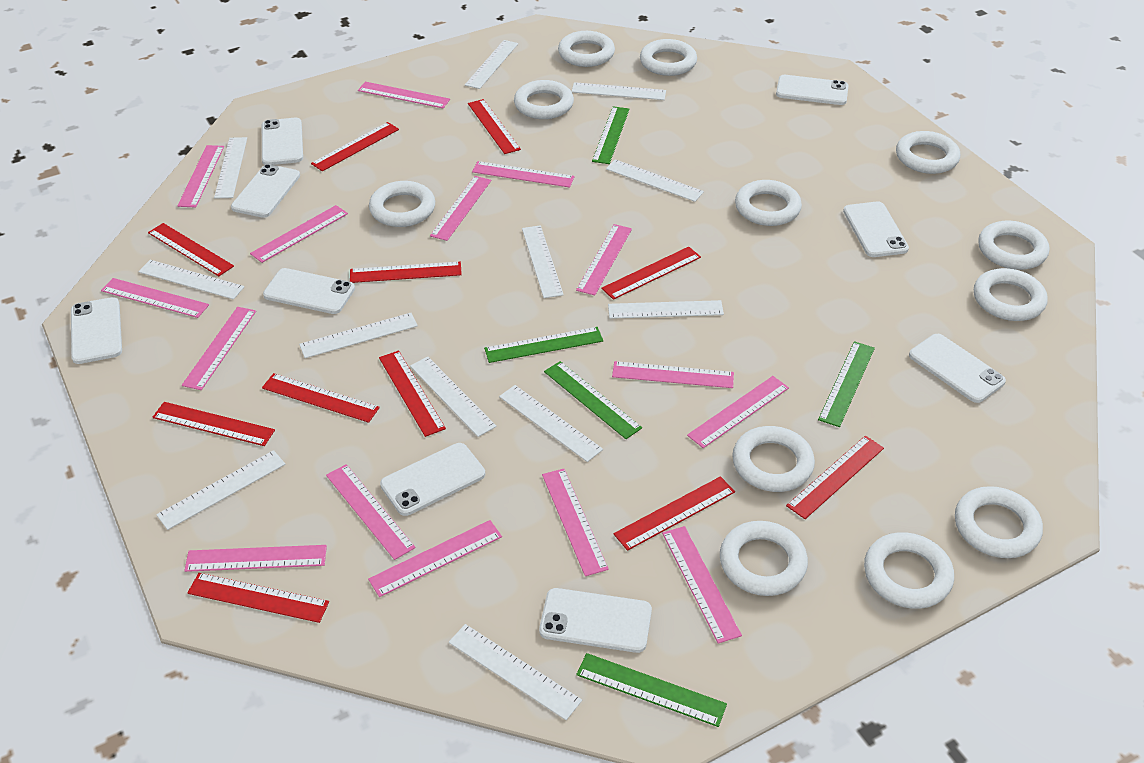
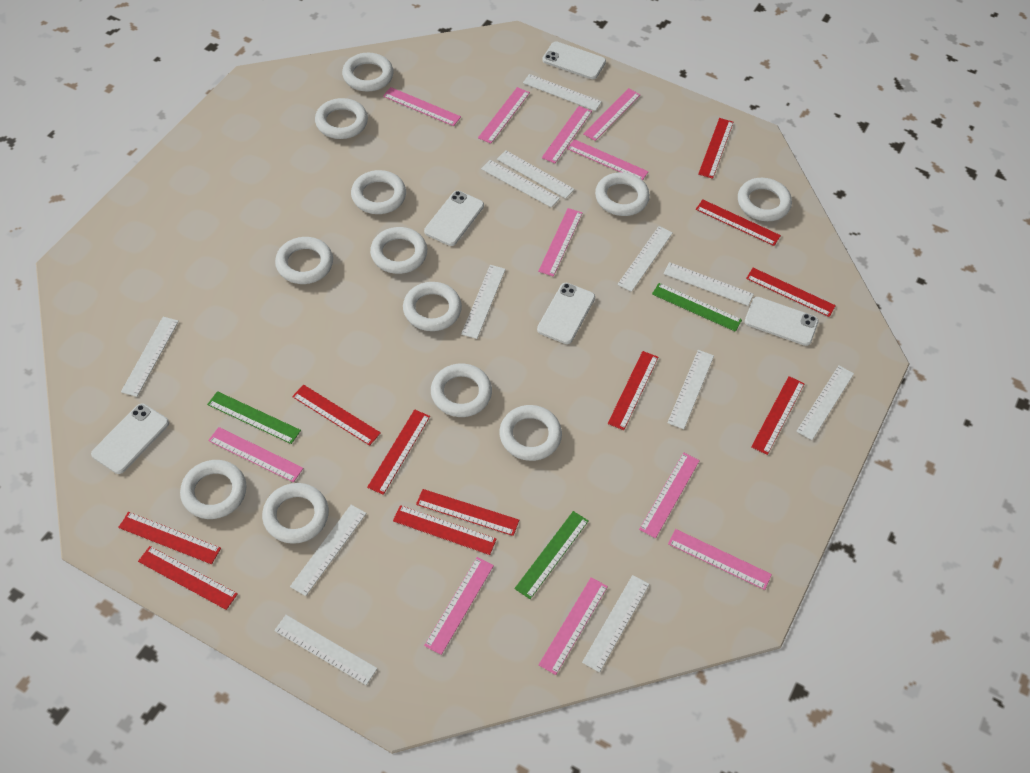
green ruler: 5 -> 3
pink ruler: 15 -> 11
white phone: 9 -> 5

